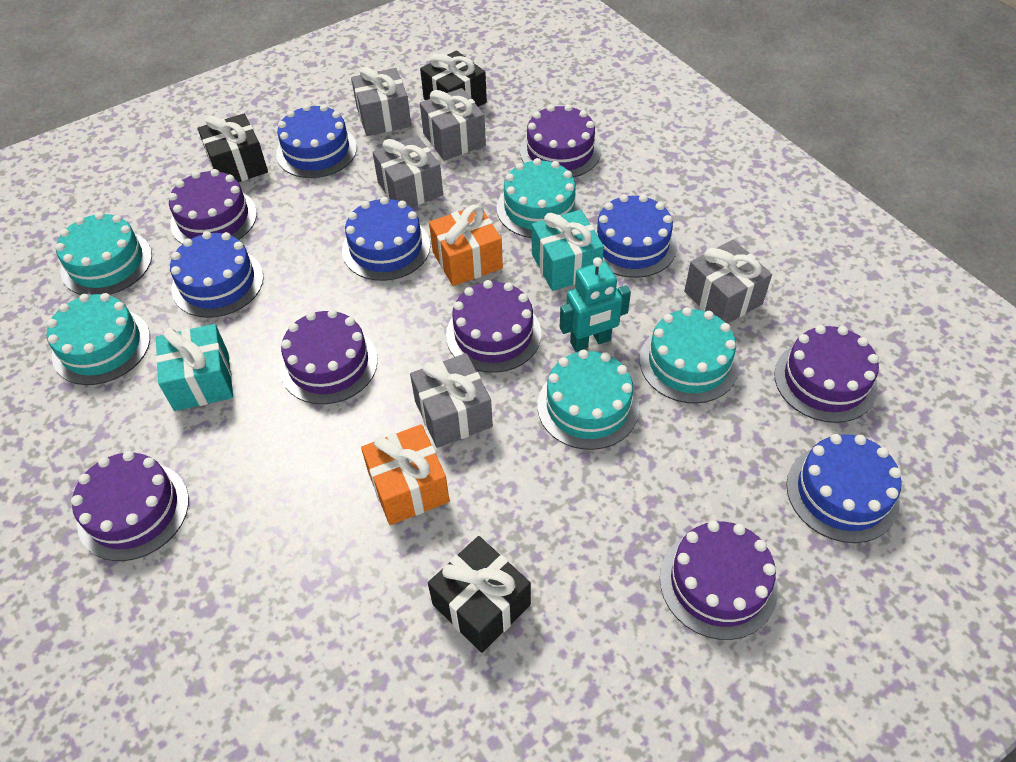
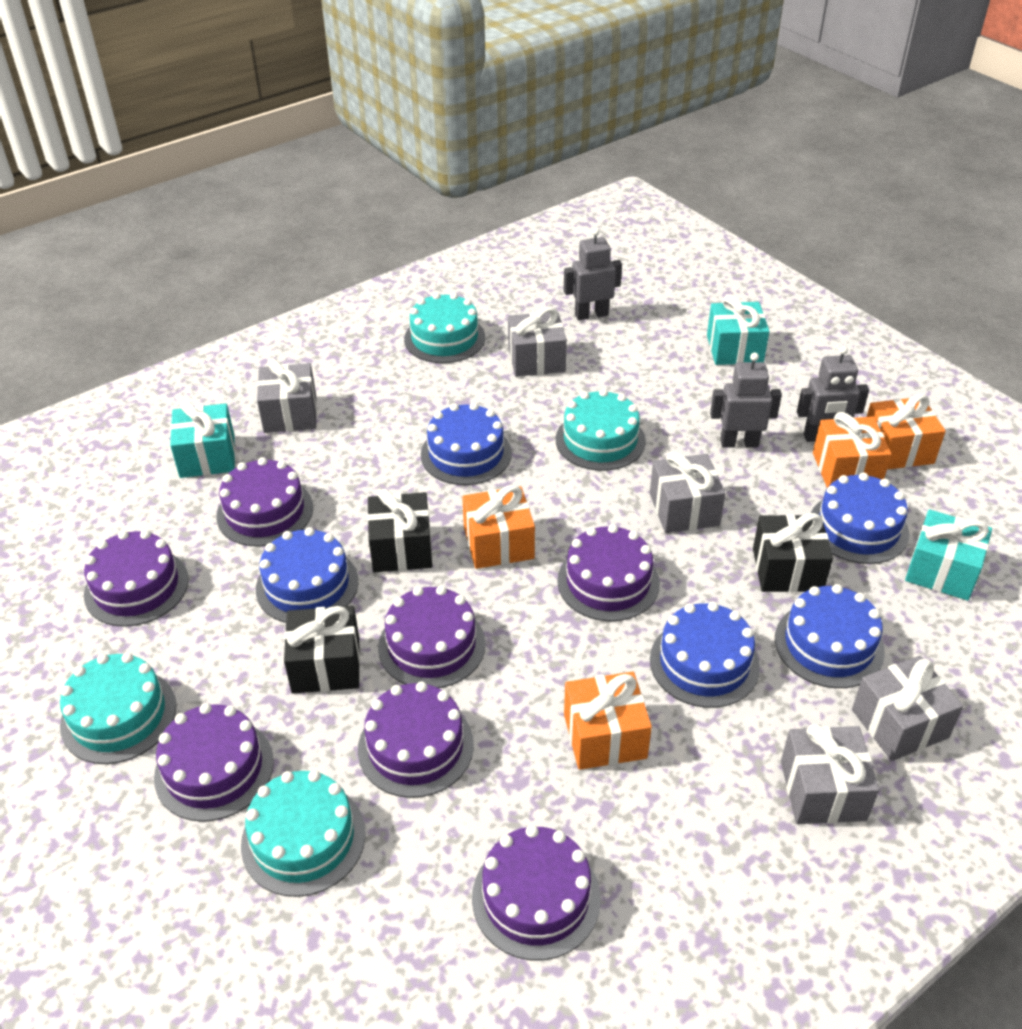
grey robot: 0 -> 3
orange gift: 2 -> 4
turquoise cake: 5 -> 4
turquoise gift: 2 -> 3
turquoise robot: 1 -> 0

